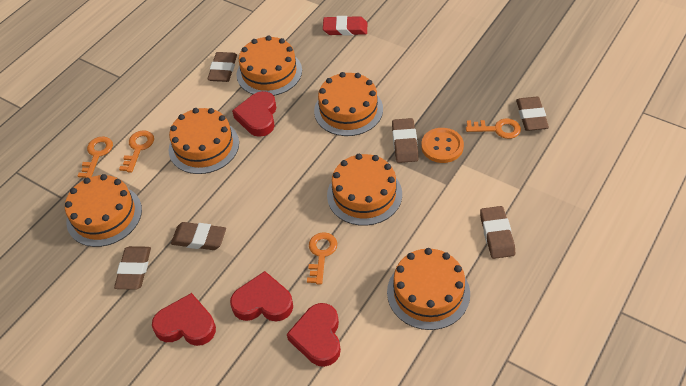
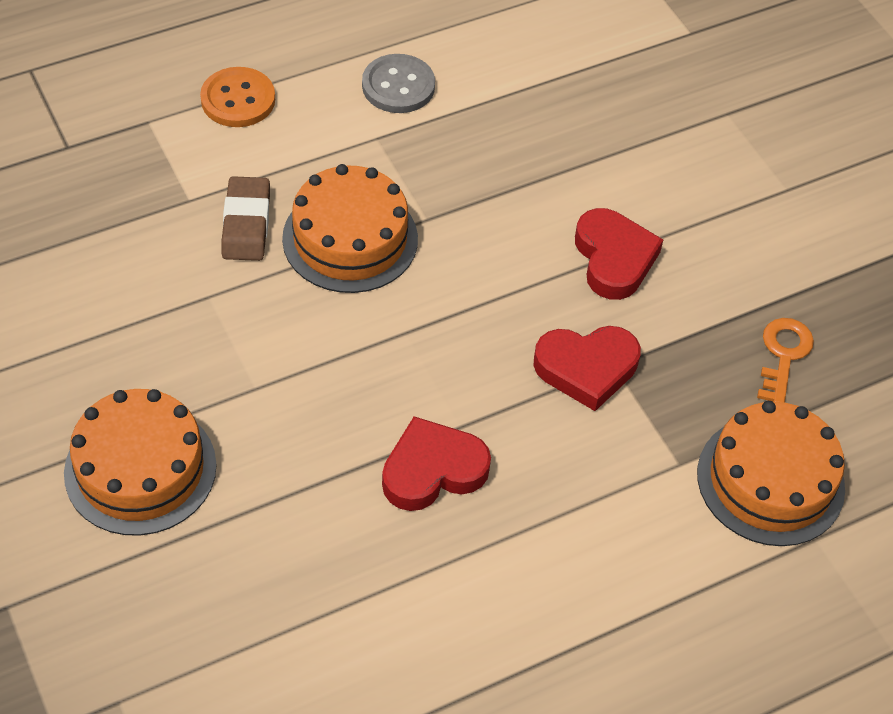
brown eraser: 6 -> 1
grey button: 0 -> 1
orange cake: 6 -> 3
orange key: 4 -> 1
red eraser: 1 -> 0
red heart: 4 -> 3

